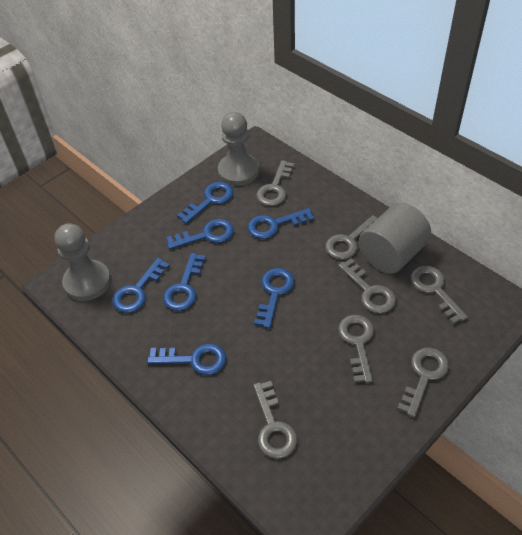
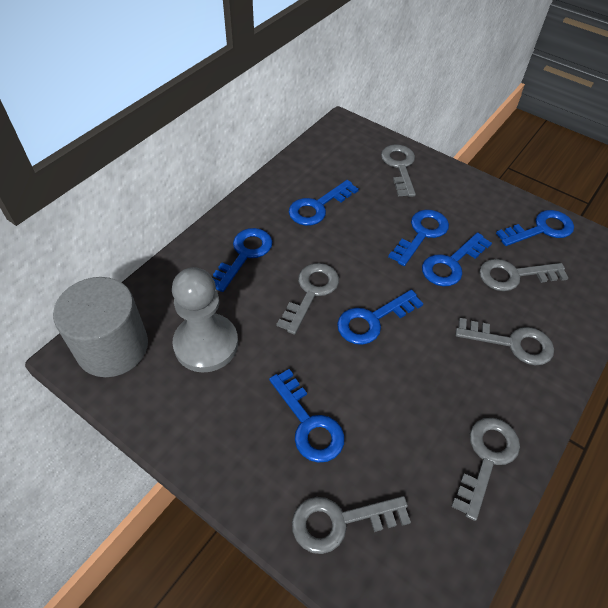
grey key: 7 -> 6
grey pawn: 2 -> 1

